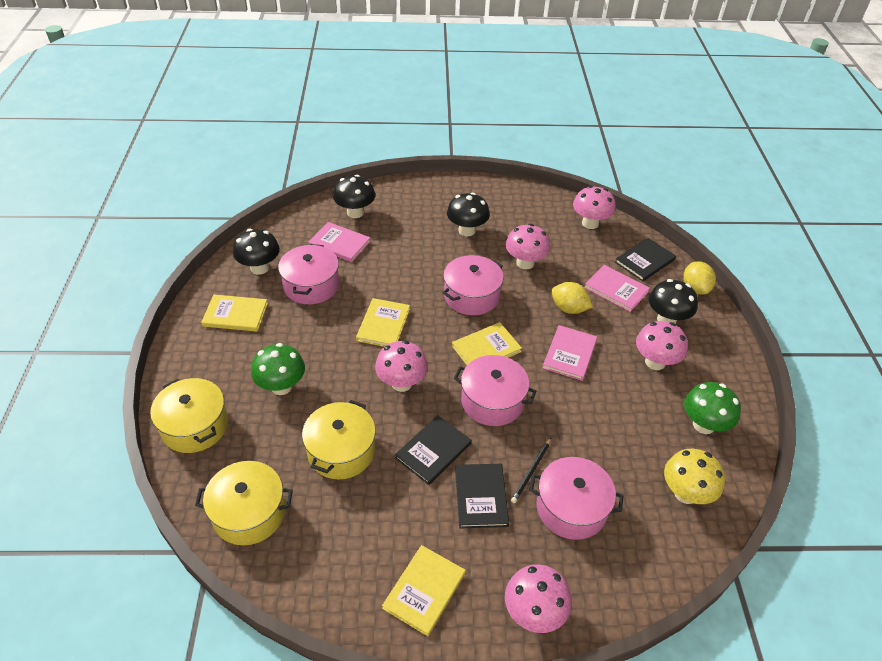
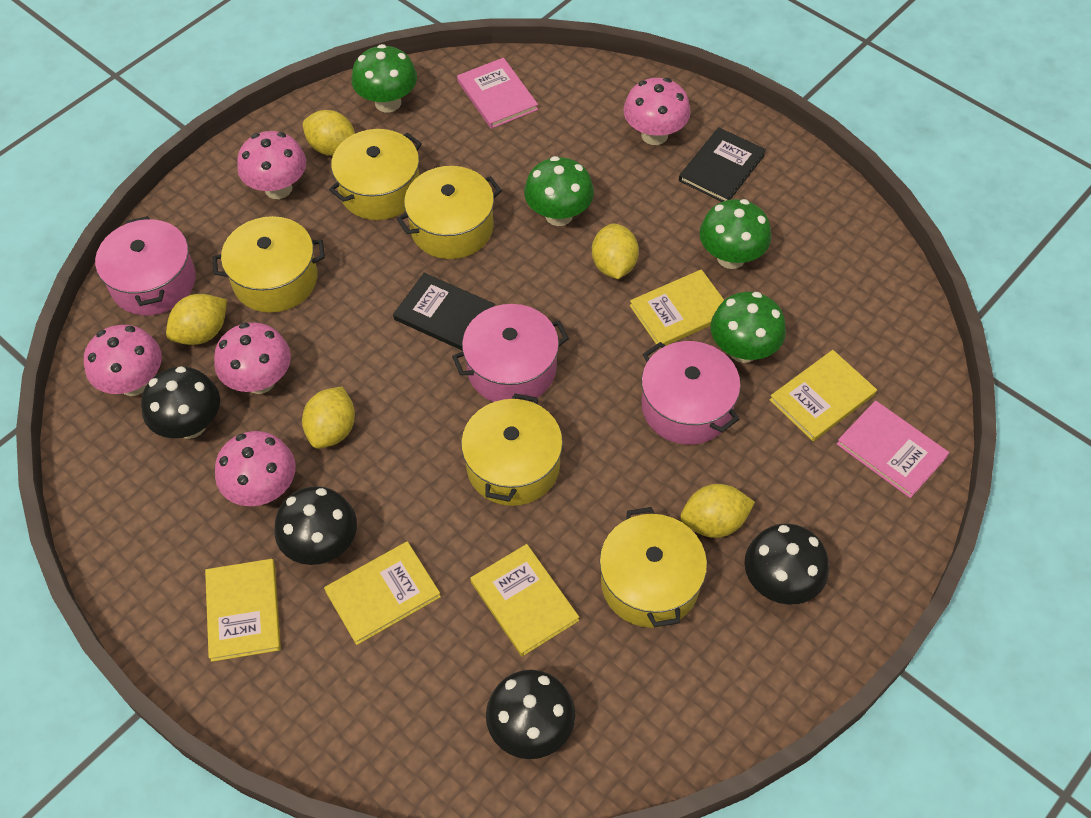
black book: 3 -> 2
black pencil: 1 -> 0
green mushroom: 2 -> 4
pink book: 3 -> 2
pink pot: 4 -> 3
yellow book: 4 -> 5
yellow lemon: 2 -> 5
yellow mushroom: 1 -> 0
yellow pot: 3 -> 5

